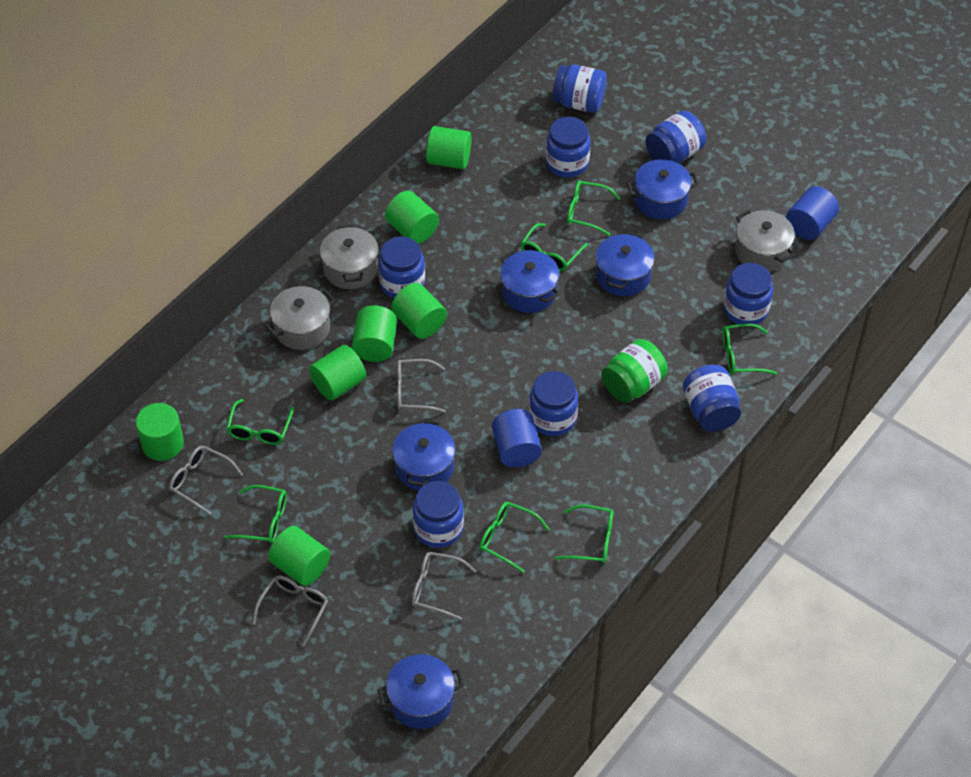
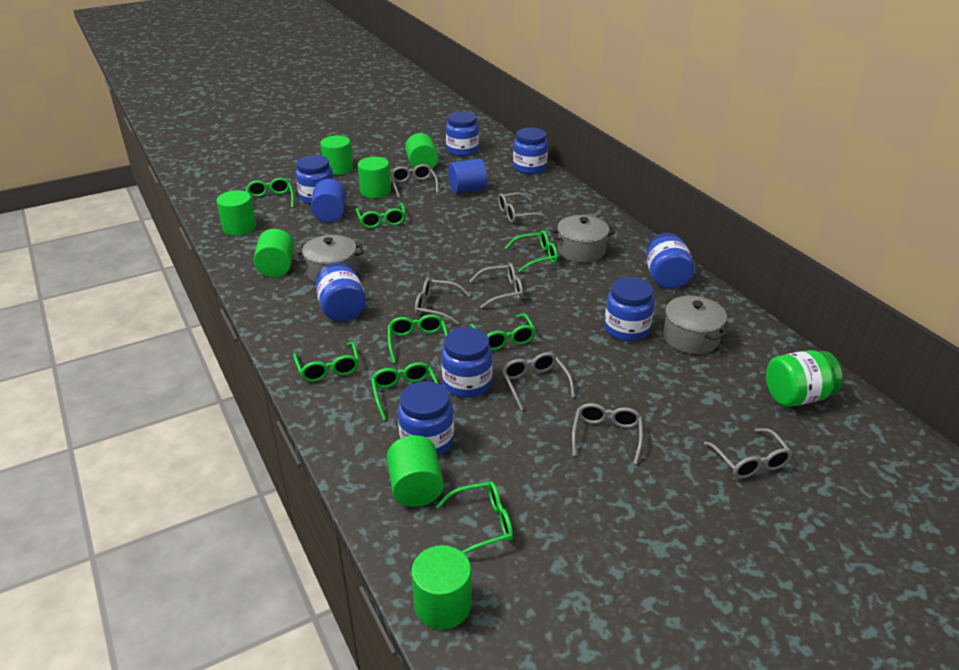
blue pot: 5 -> 0
green glasses: 7 -> 8
grey glasses: 4 -> 7

